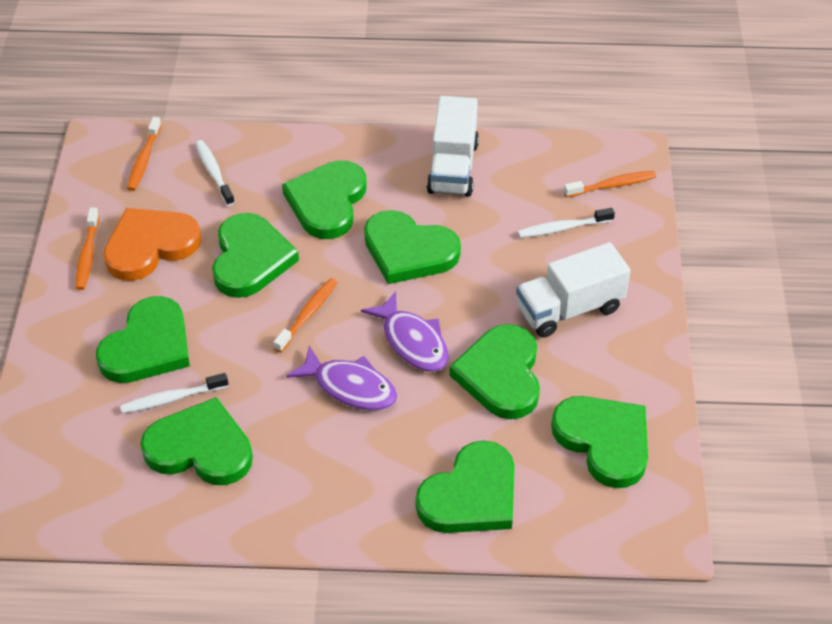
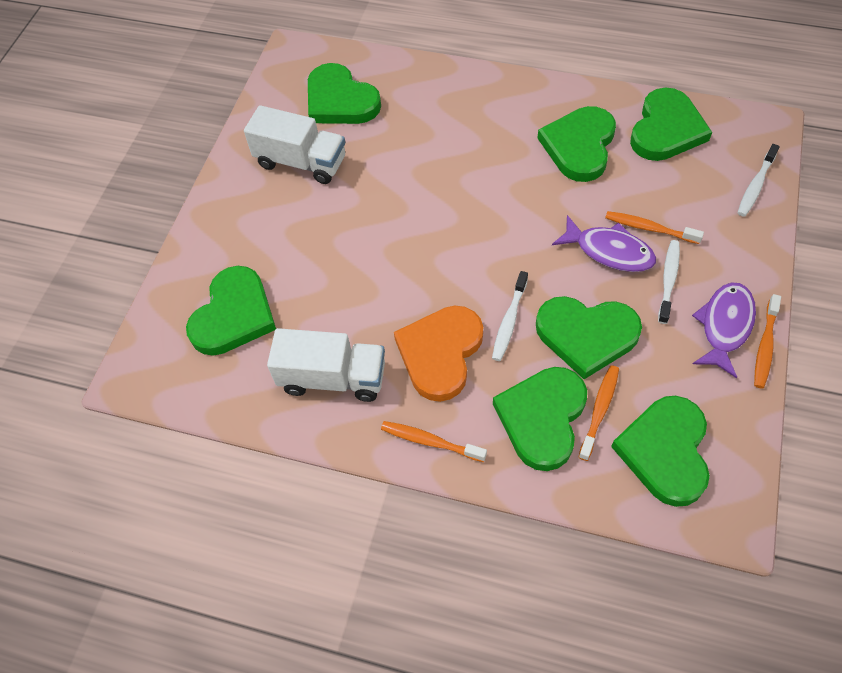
green heart: 8 -> 7

